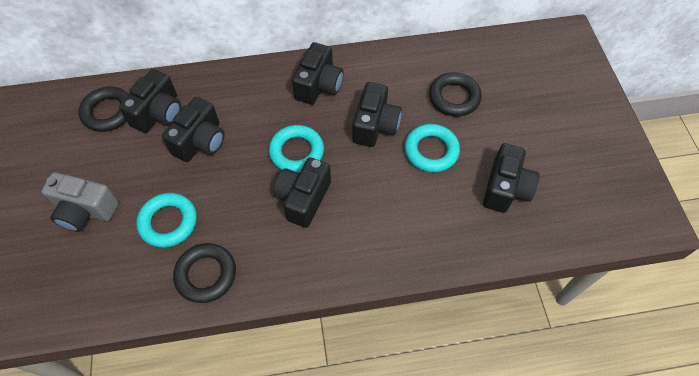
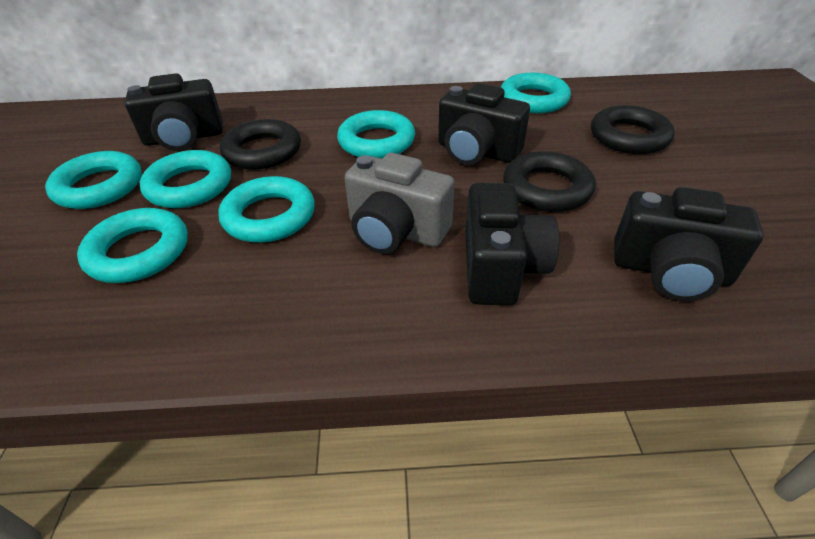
black camera: 6 -> 4
turquoise ring: 3 -> 6

